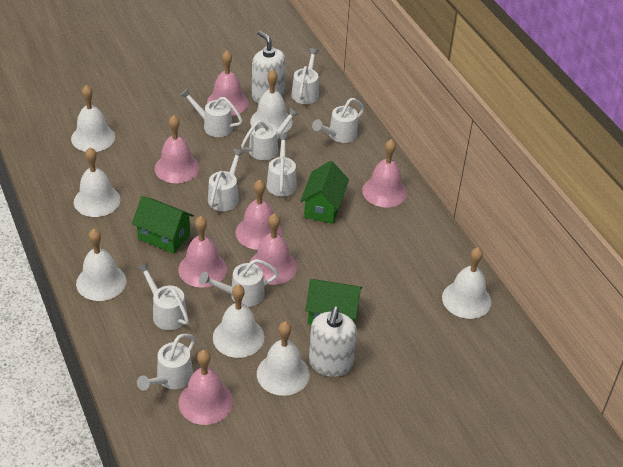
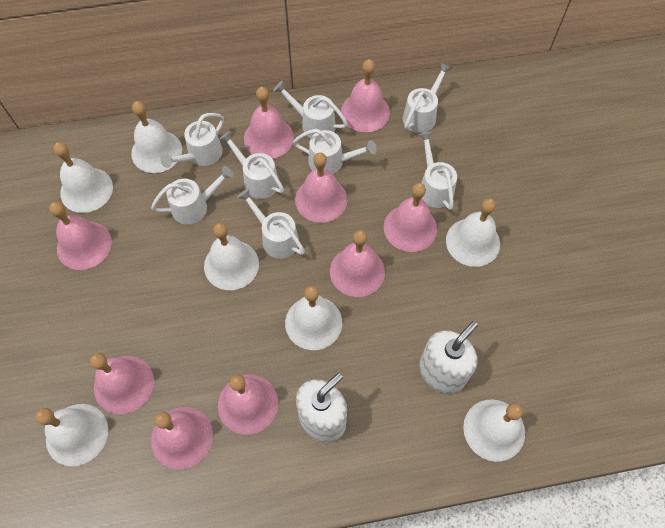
green house: 3 -> 0
pink bell: 7 -> 9
white watering can: 9 -> 8

